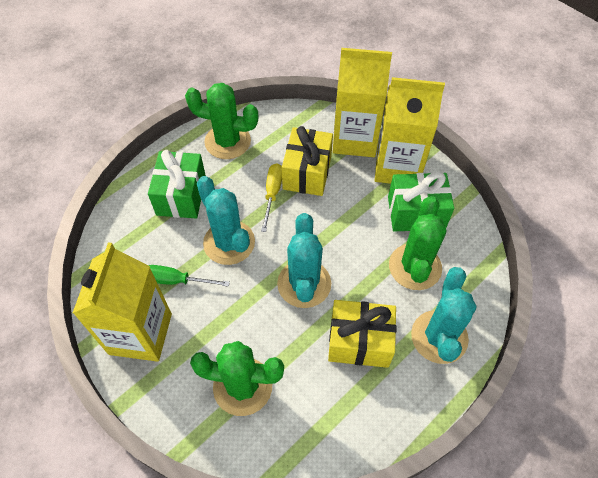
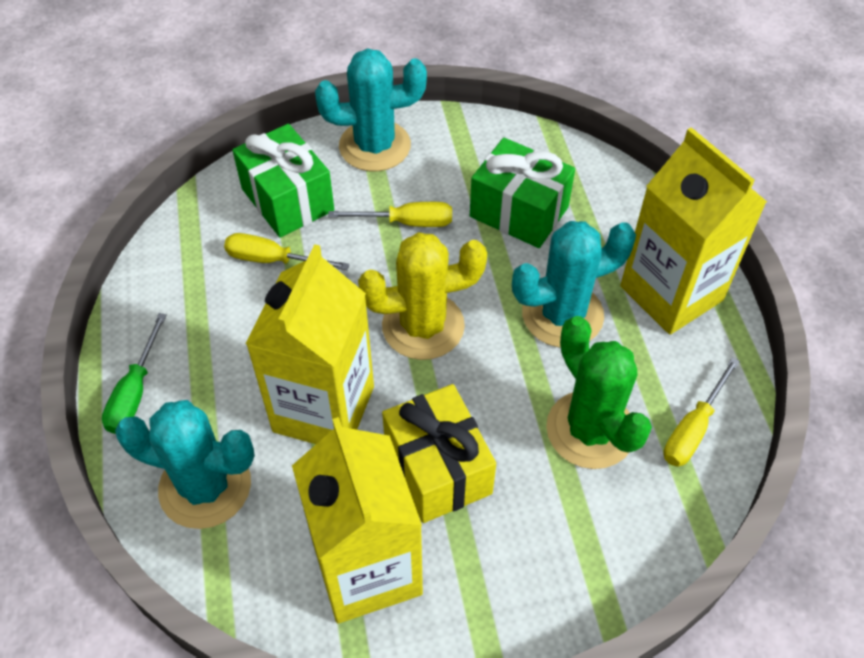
green cactus: 3 -> 1
yellow cactus: 0 -> 1
yellow gift: 2 -> 1
yellow screwdriver: 1 -> 3

